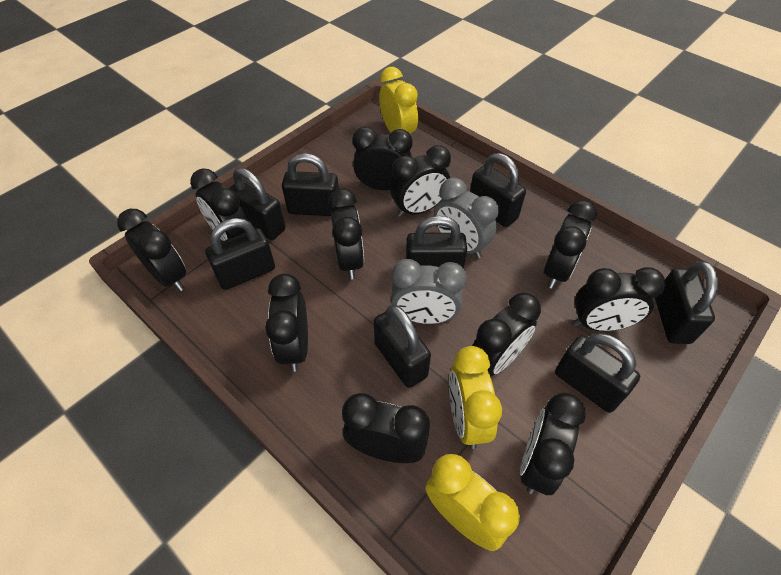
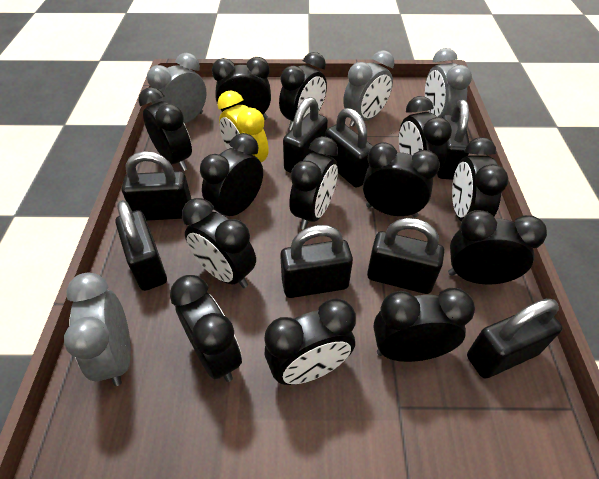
black clock: 11 -> 13
grey clock: 2 -> 4
yellow clock: 3 -> 1

